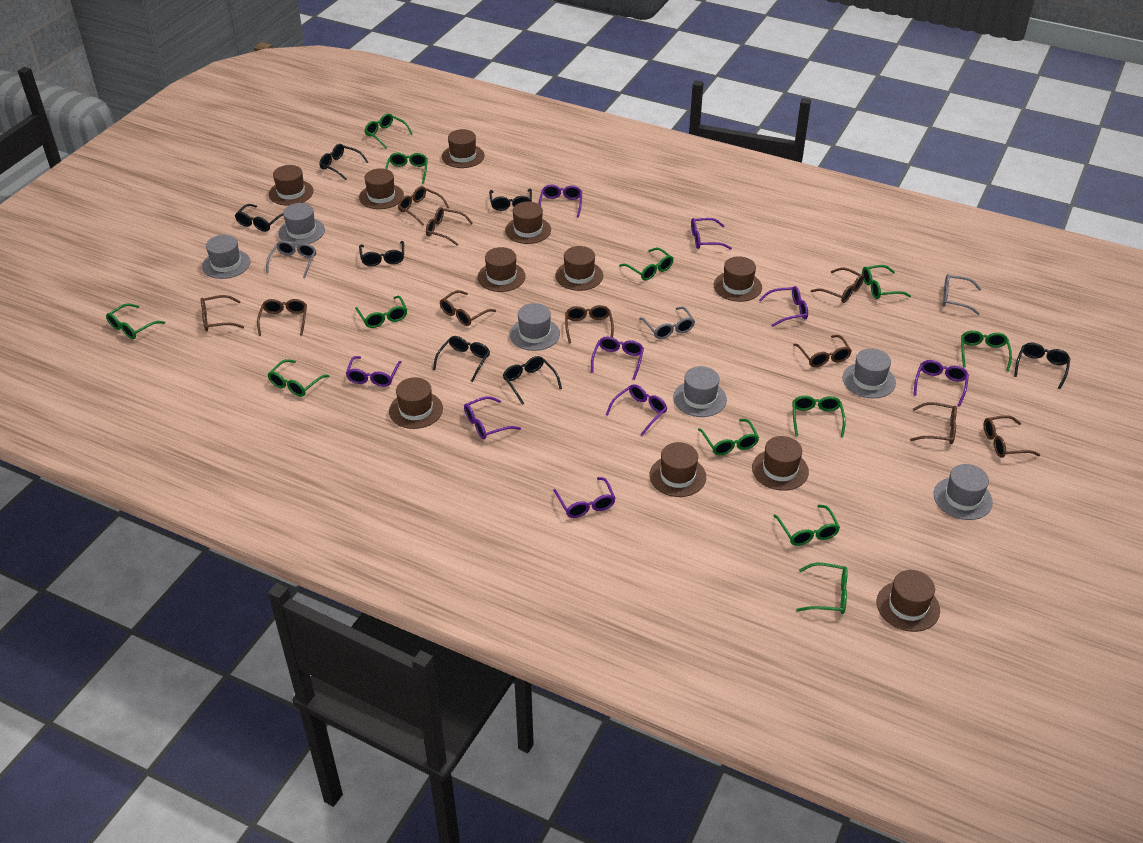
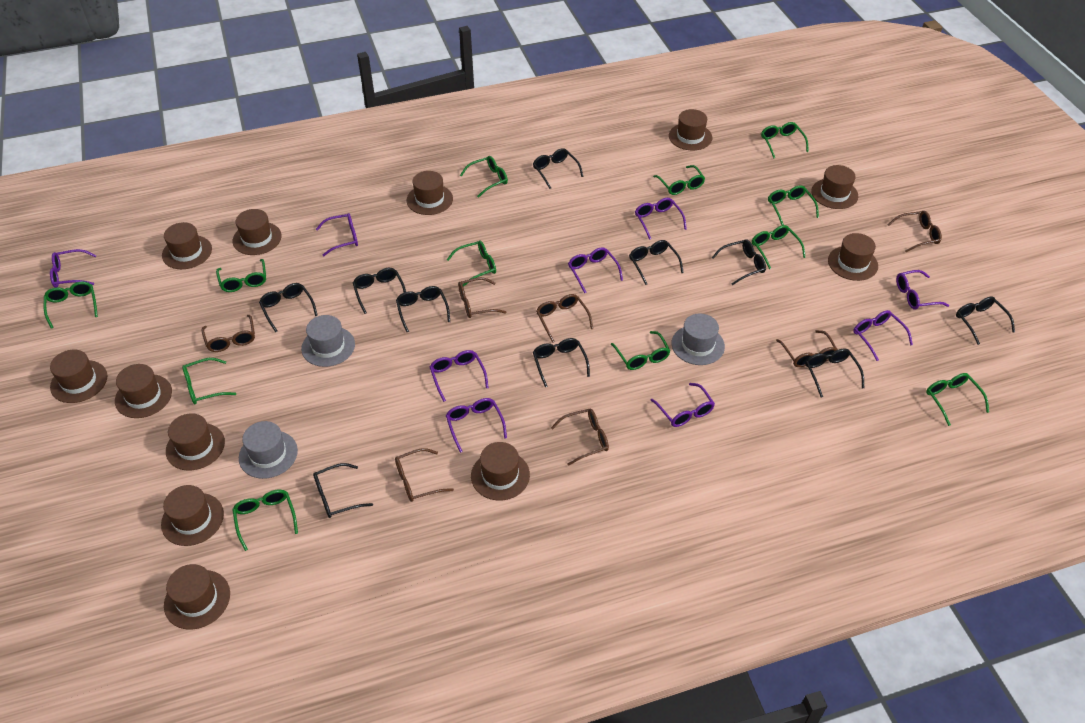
black glasses: 7 -> 10
brown glasses: 10 -> 7
brown hat: 11 -> 12
grey glasses: 3 -> 0
grey hat: 6 -> 3

